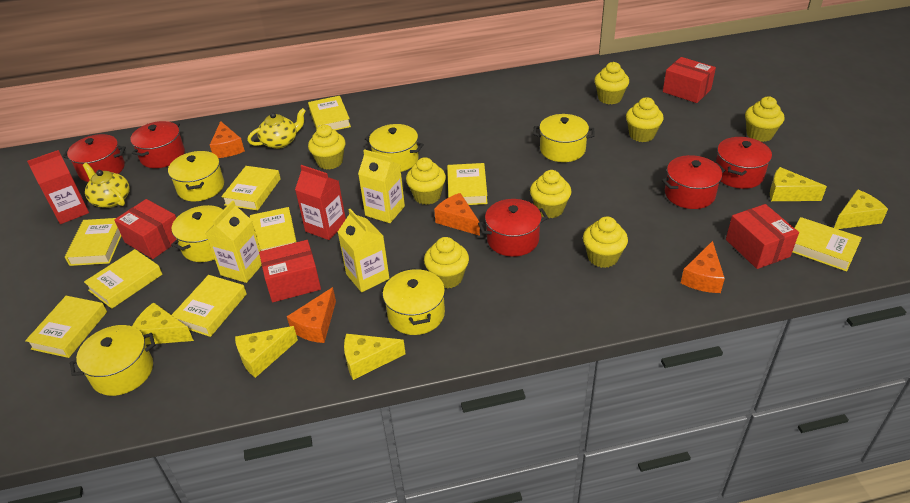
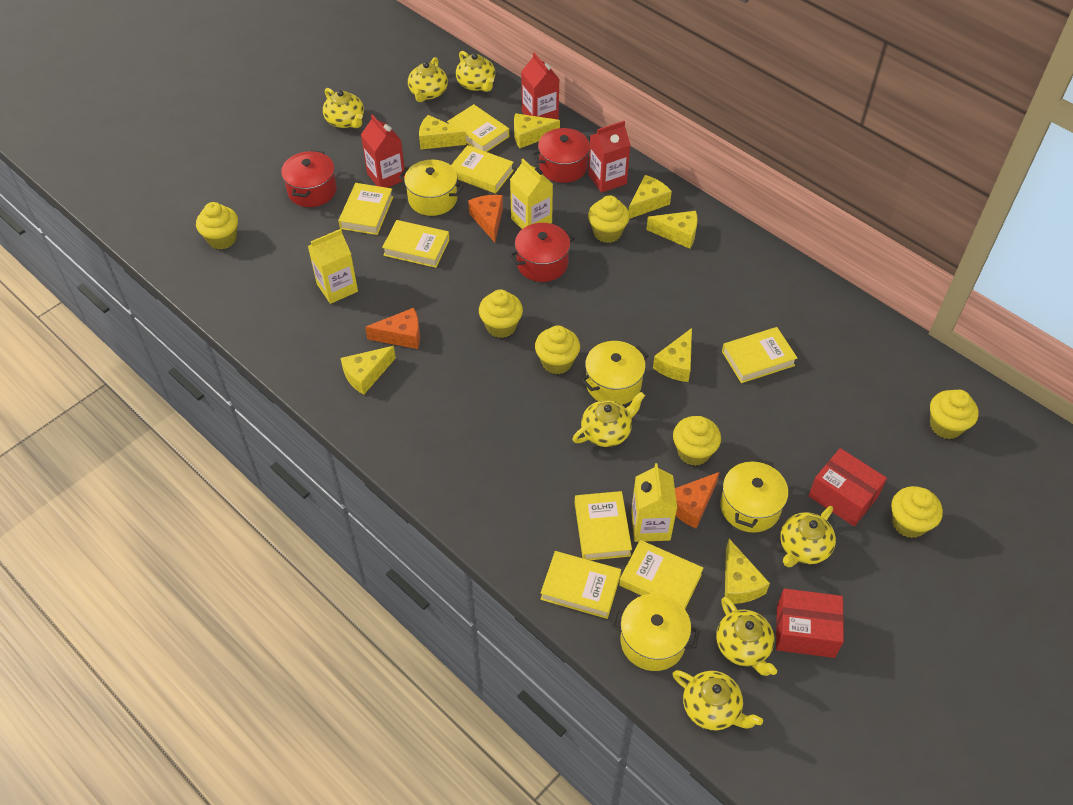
orange cheese: 4 -> 3
red box: 4 -> 2
red carton: 2 -> 3
red pot: 5 -> 3
yellow book: 9 -> 8
yellow cheese: 5 -> 7
yellow cupcake: 8 -> 7
yellow pot: 6 -> 4
yellow teapot: 2 -> 7

